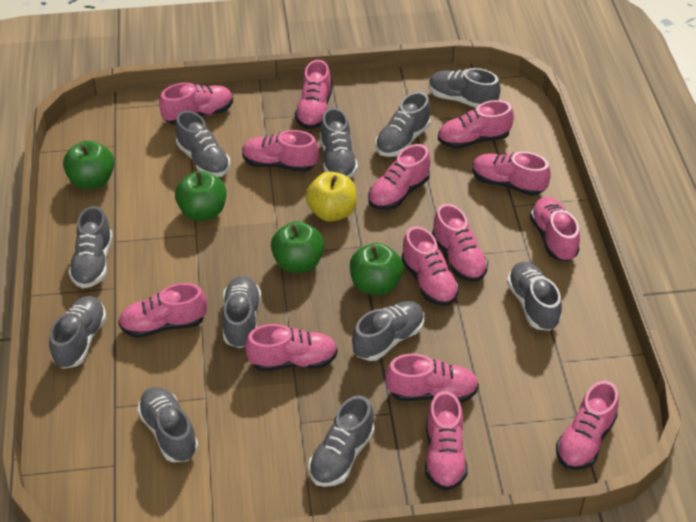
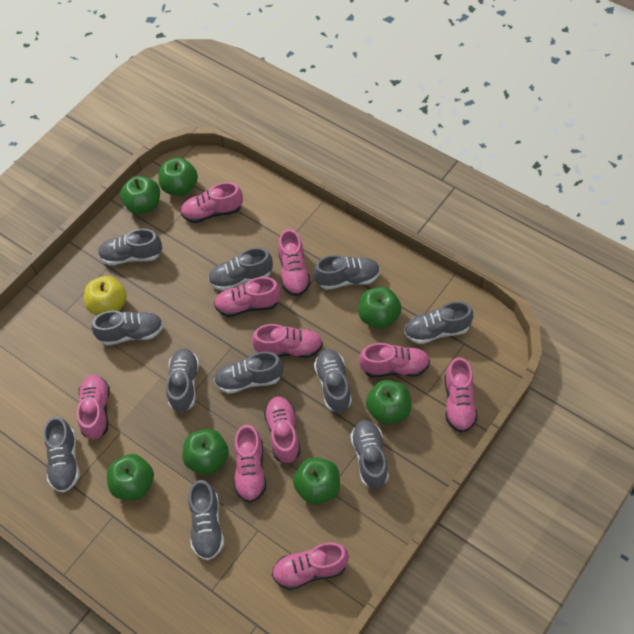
green apple: 4 -> 7
pink shoe: 14 -> 10

